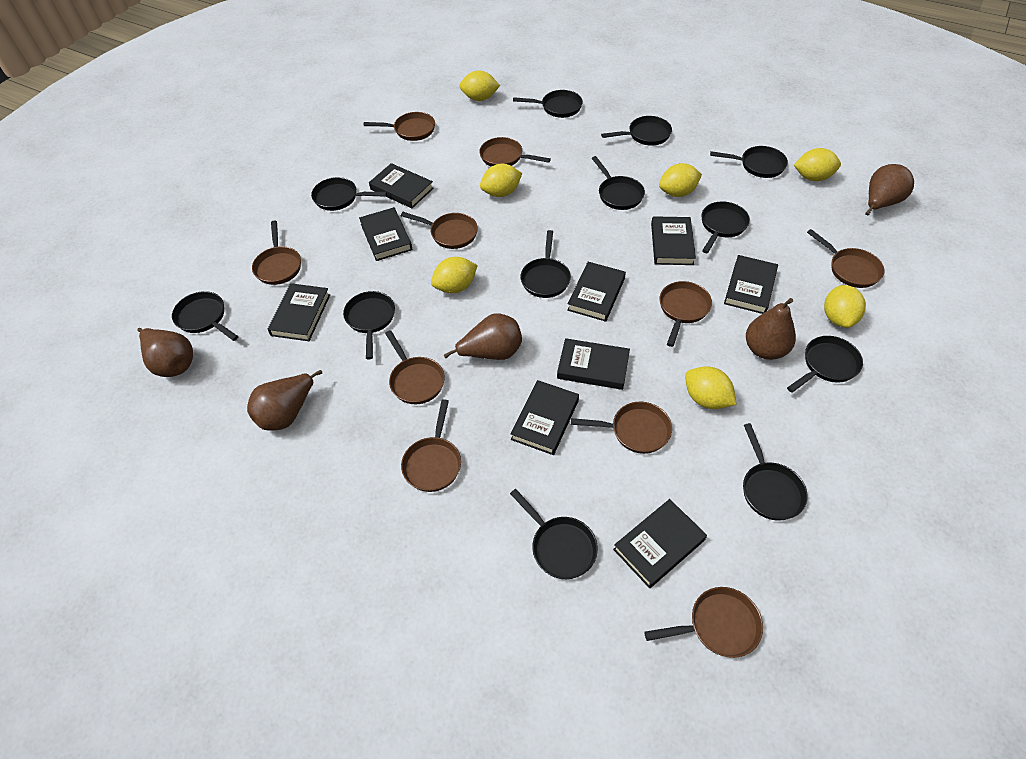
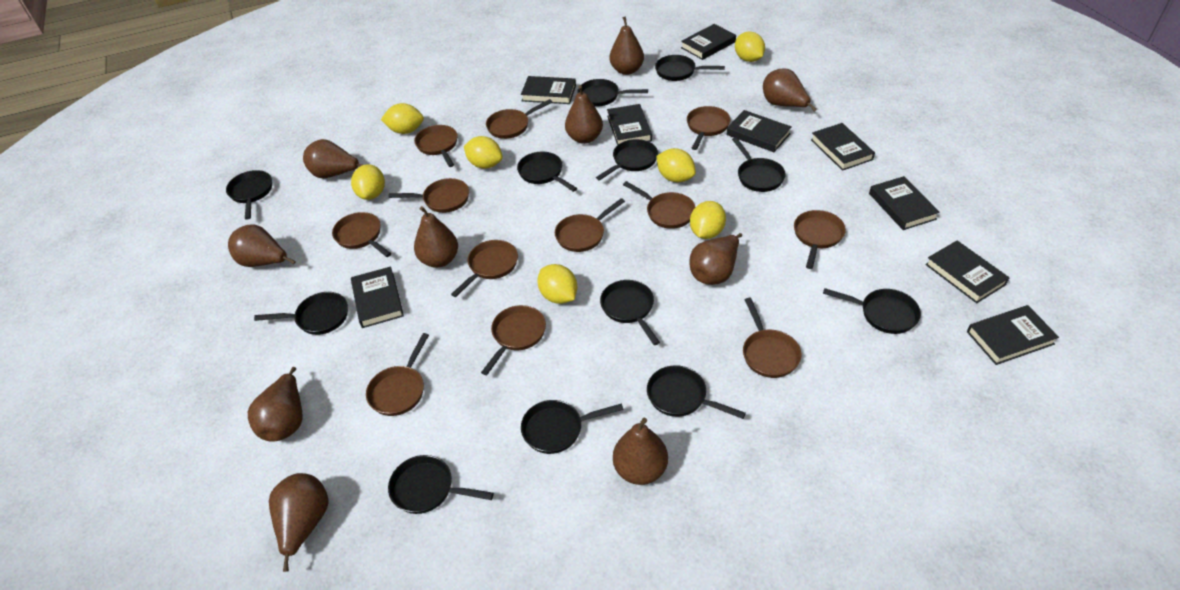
brown pan: 10 -> 12
brown pear: 5 -> 10

